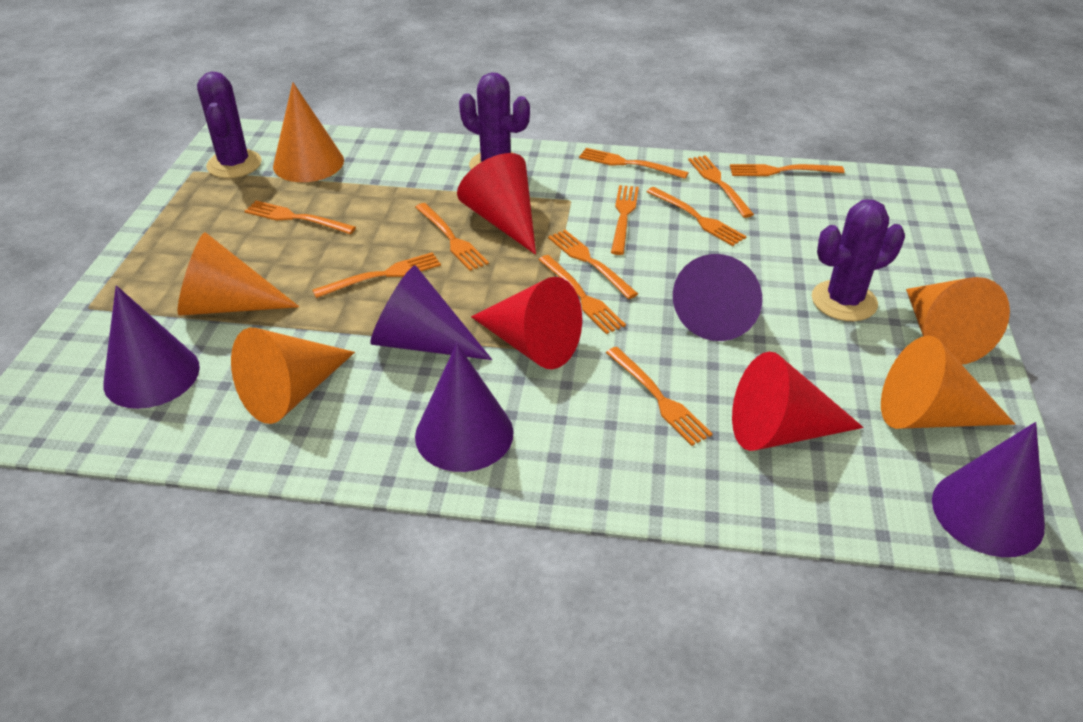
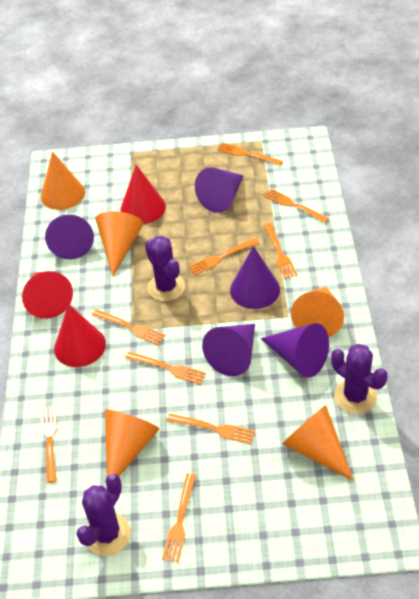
orange fork: 11 -> 9

